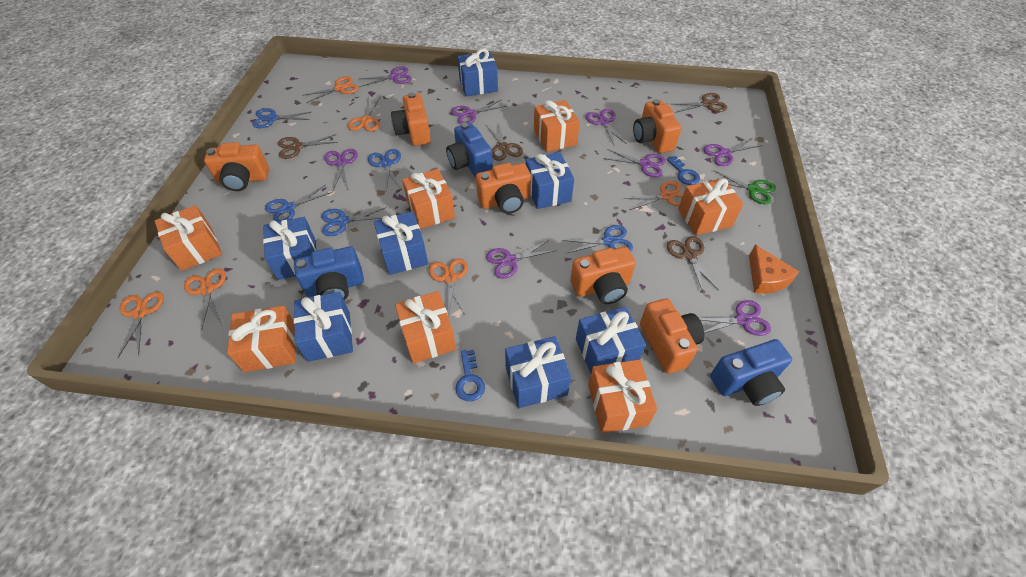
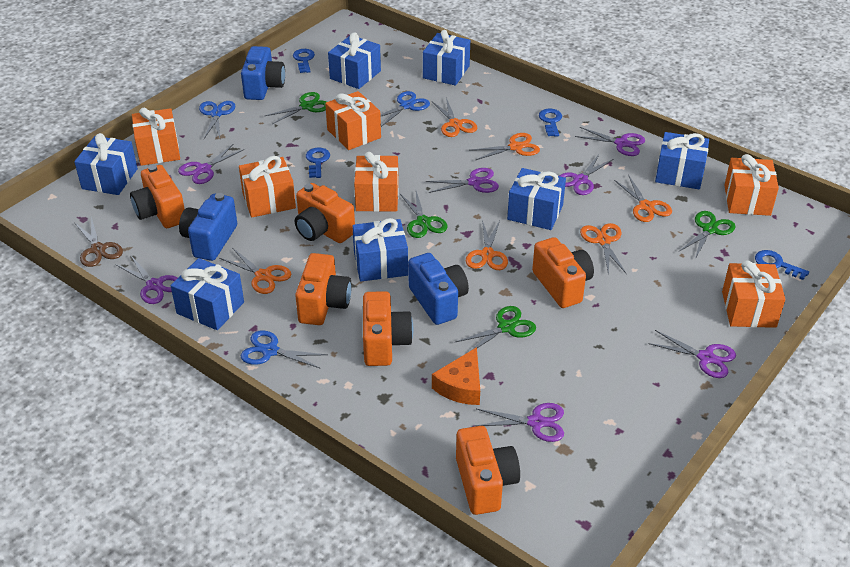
blue key: 2 -> 4
blue scissors: 5 -> 3
brown scissors: 4 -> 1
green scissors: 1 -> 4
orange gift: 7 -> 6
purple scissors: 8 -> 7

